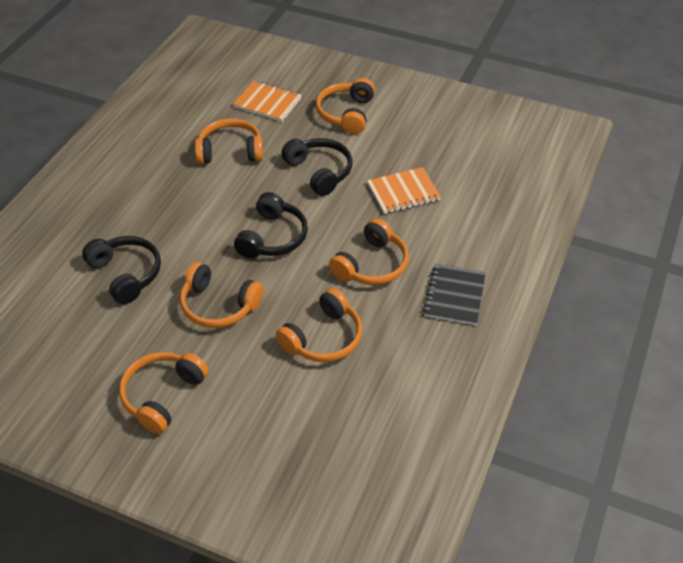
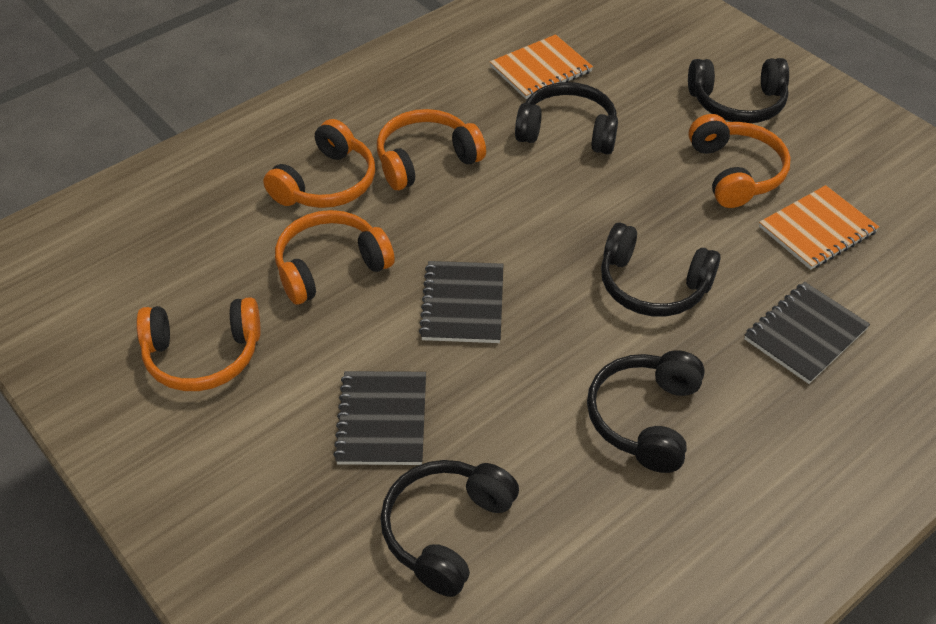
black headphones: 3 -> 5
black notebook: 1 -> 3
orange headphones: 6 -> 5

